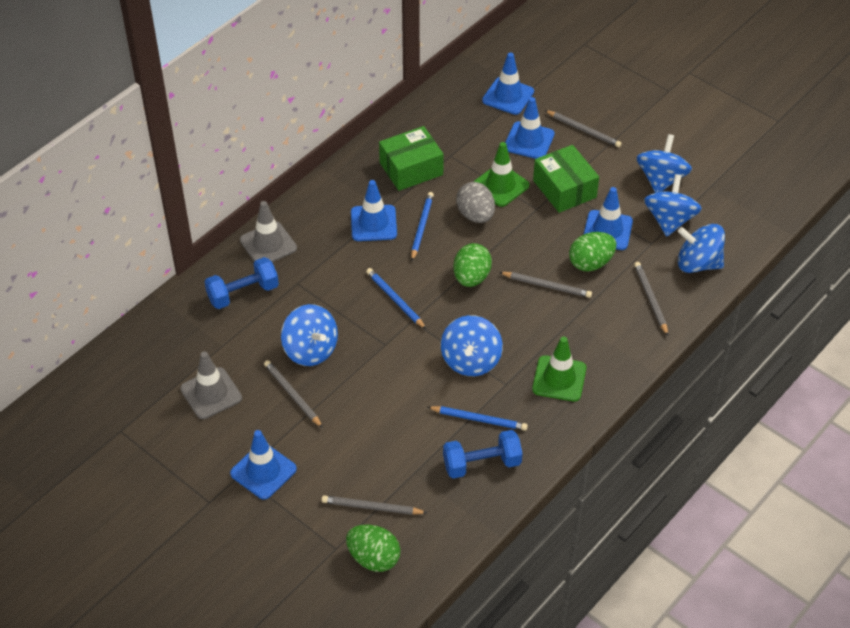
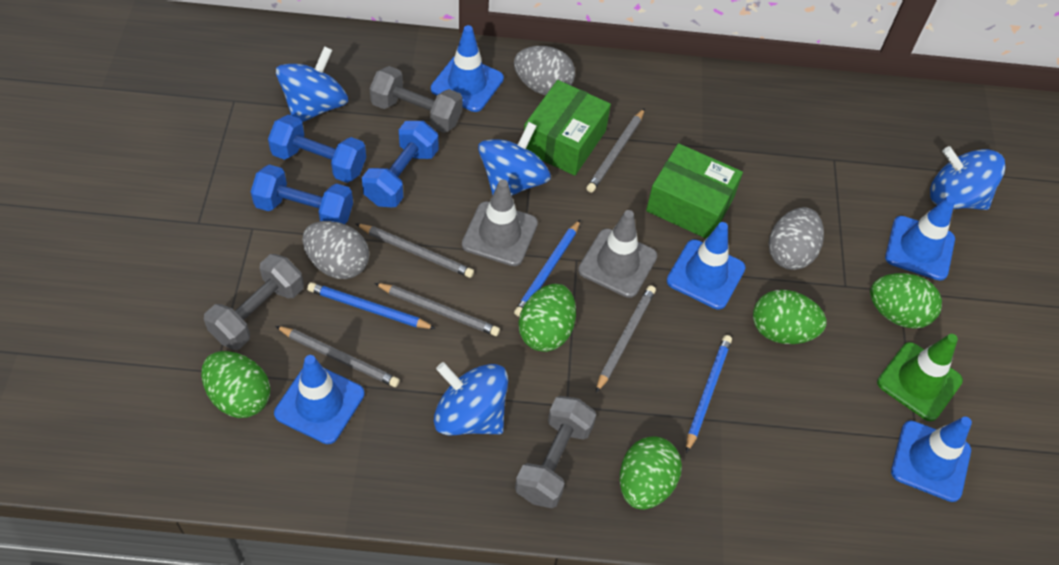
blue dumbbell: 2 -> 3
blue spinning top: 5 -> 4
green egg: 3 -> 5
green traffic cone: 2 -> 1
grey dumbbell: 0 -> 3
grey egg: 1 -> 3

